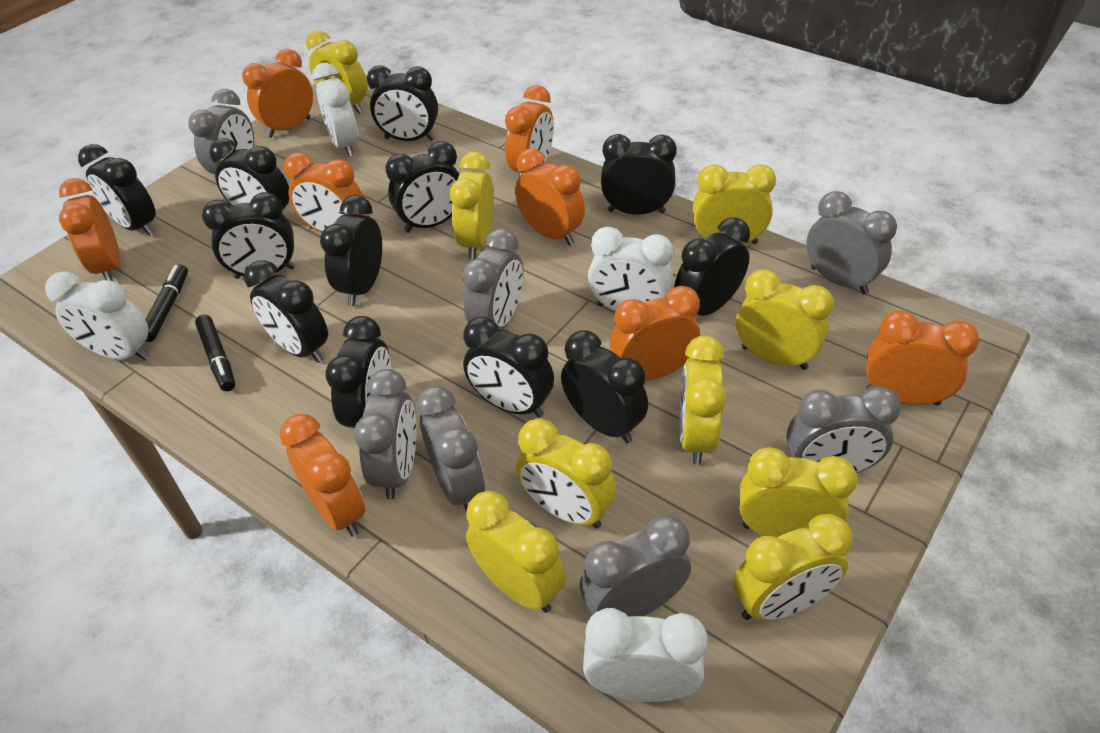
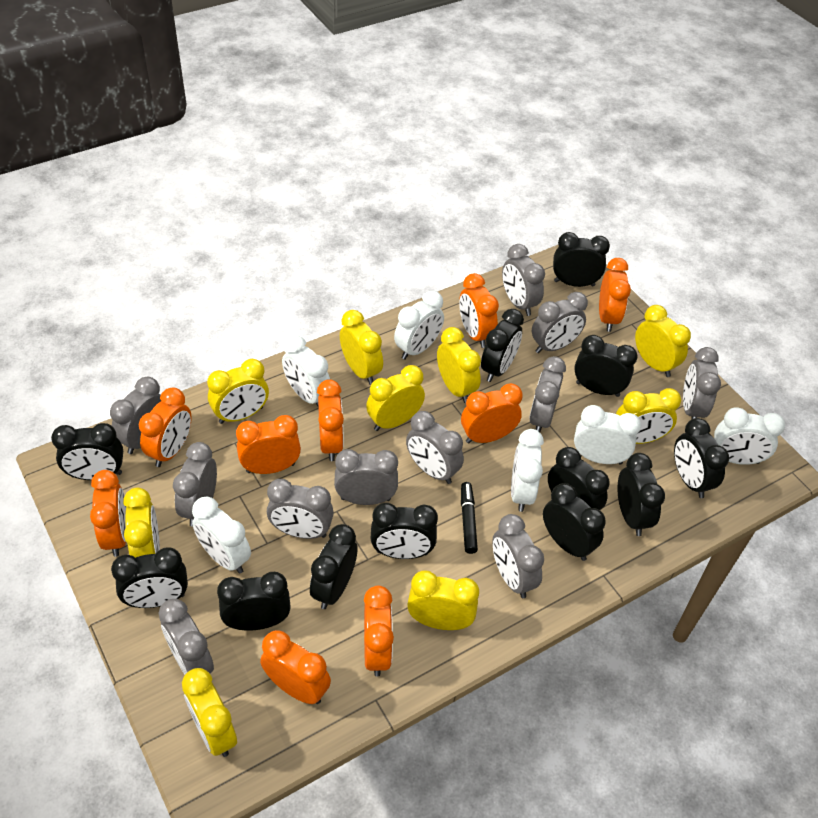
black marker: 2 -> 1
grey clock: 7 -> 11
orange clock: 8 -> 9
white clock: 4 -> 6

